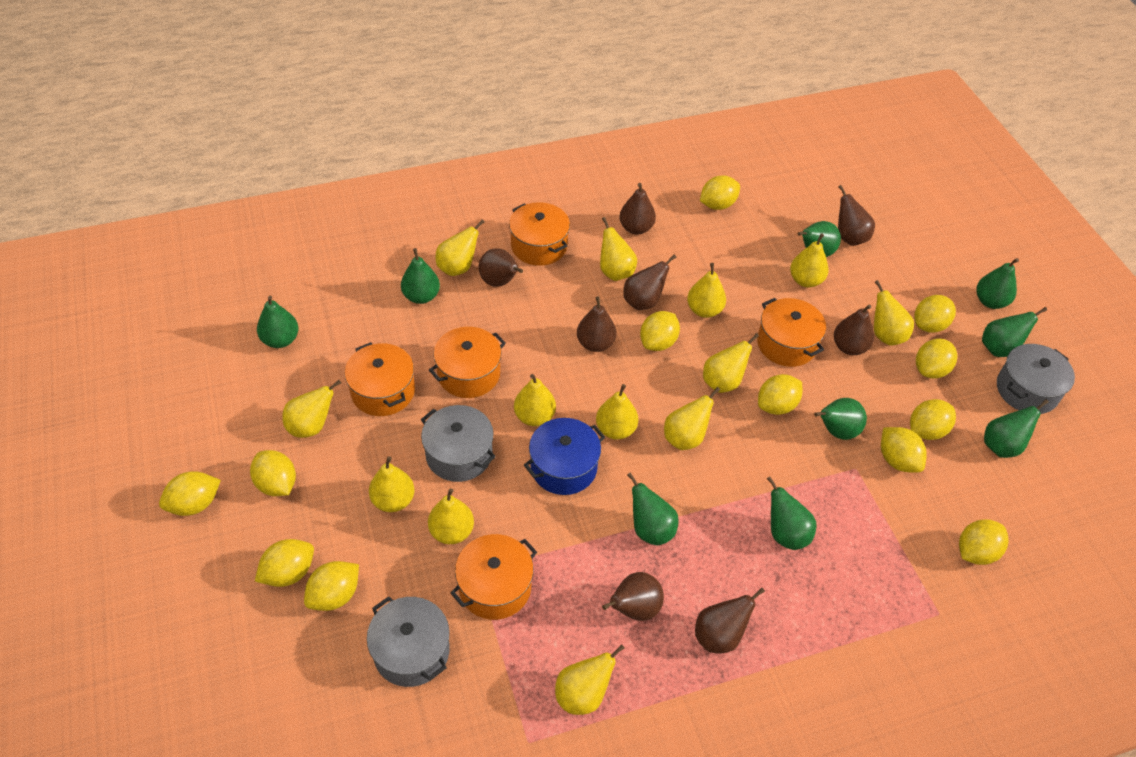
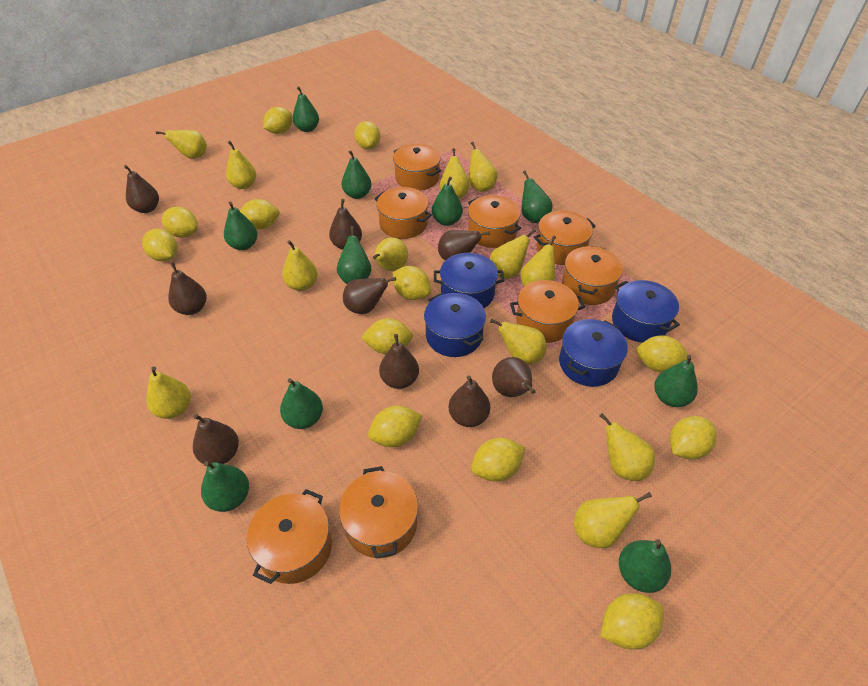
blue pot: 1 -> 4
brown pear: 8 -> 9
green pear: 9 -> 10
grey pot: 3 -> 0
orange pot: 5 -> 8
yellow pear: 13 -> 12

